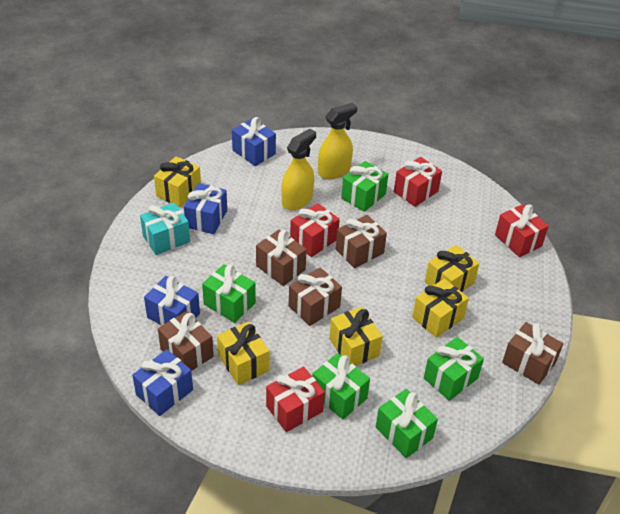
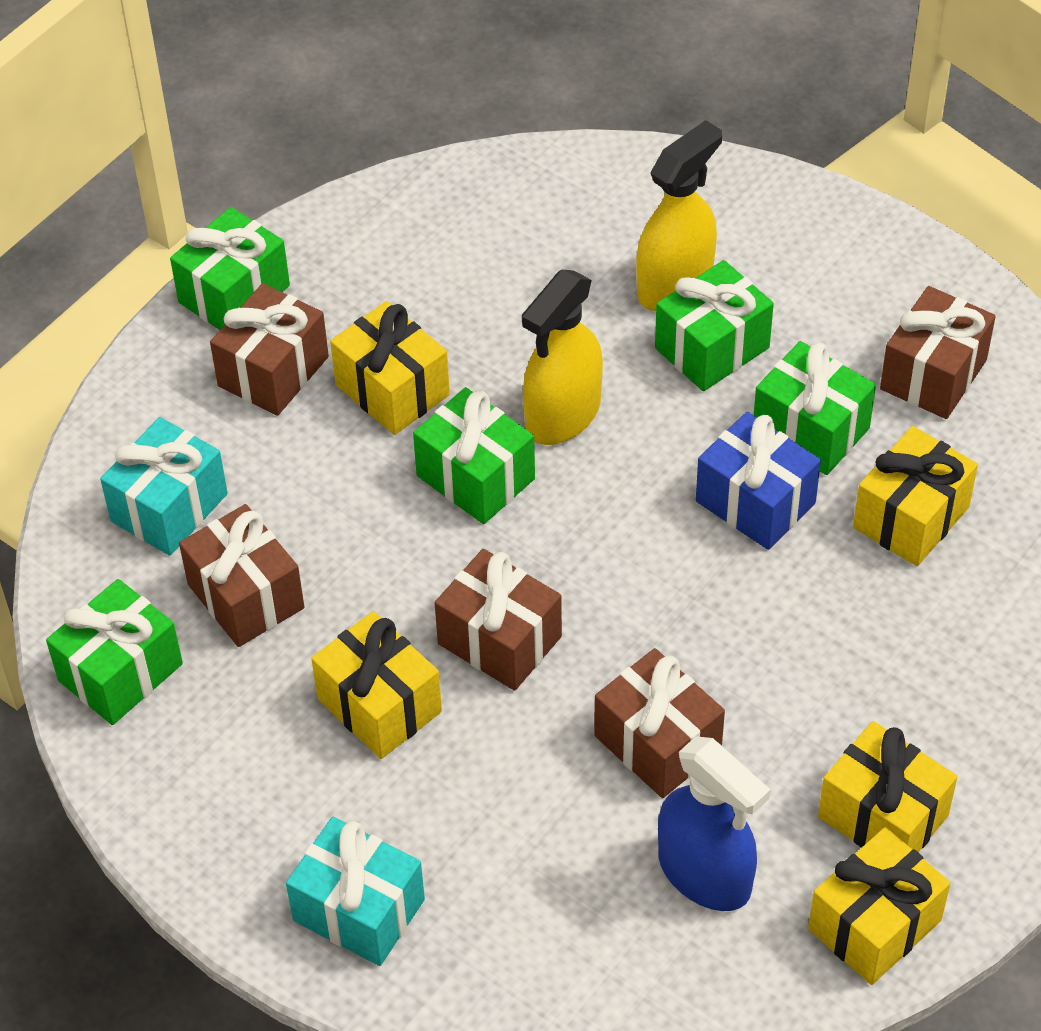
blue gift: 4 -> 1
blue spray bottle: 0 -> 1
red gift: 4 -> 0
turquoise gift: 1 -> 2

